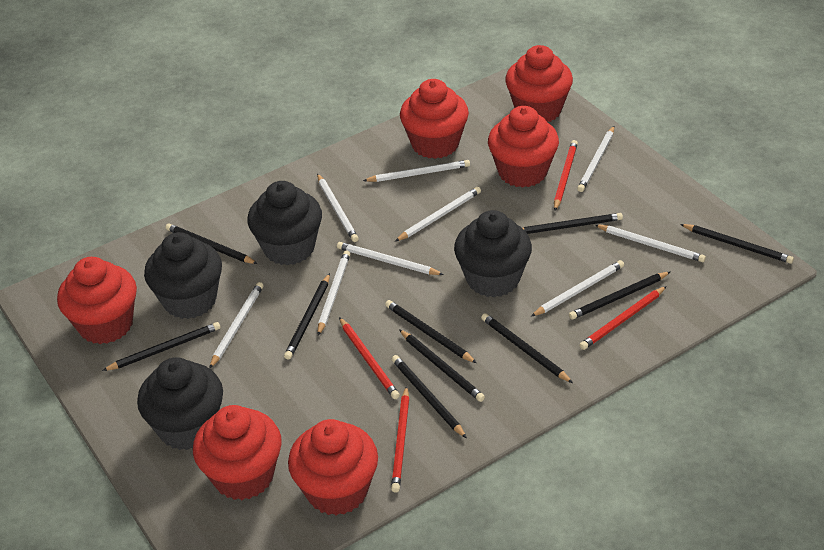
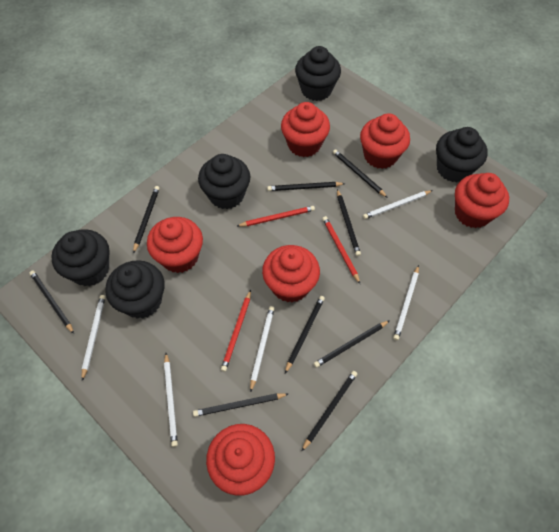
black cupcake: 4 -> 5
black pencil: 10 -> 9
red pencil: 4 -> 3
white pencil: 9 -> 5

